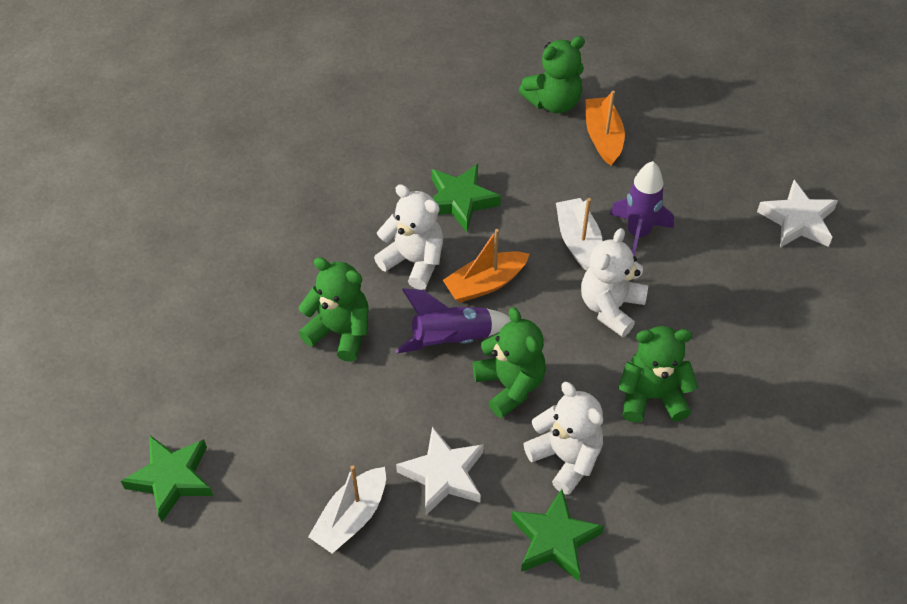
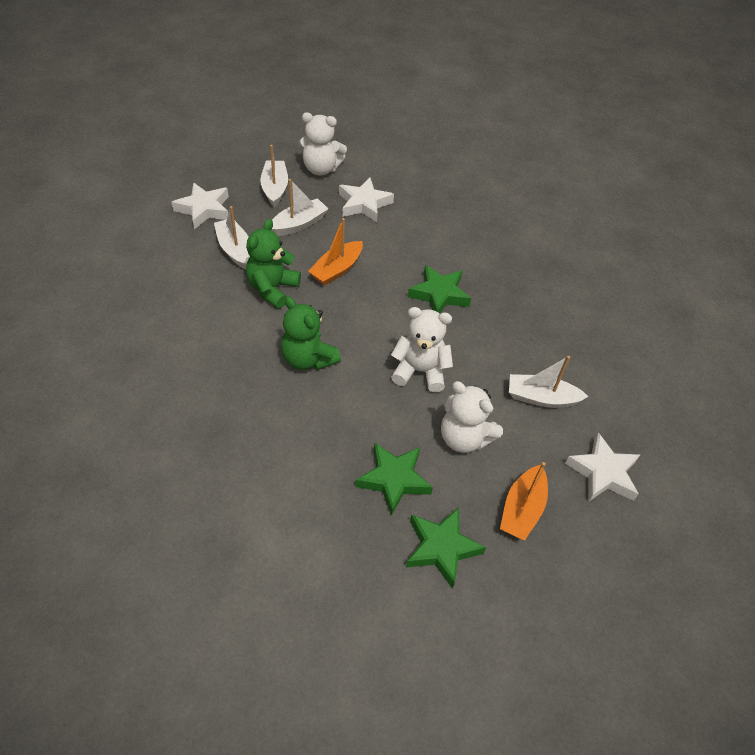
green teddy bear: 4 -> 2
purple rocket: 2 -> 0
white boat: 2 -> 4
white star: 2 -> 3

